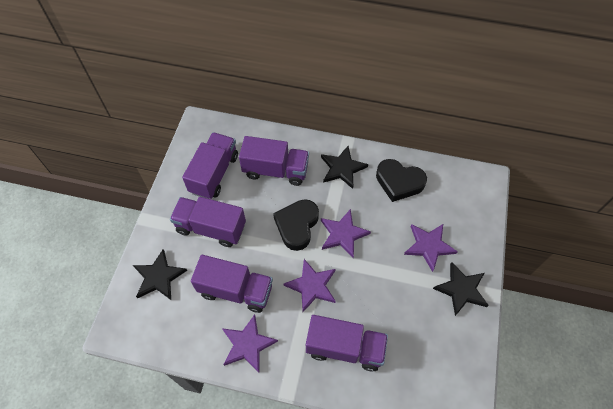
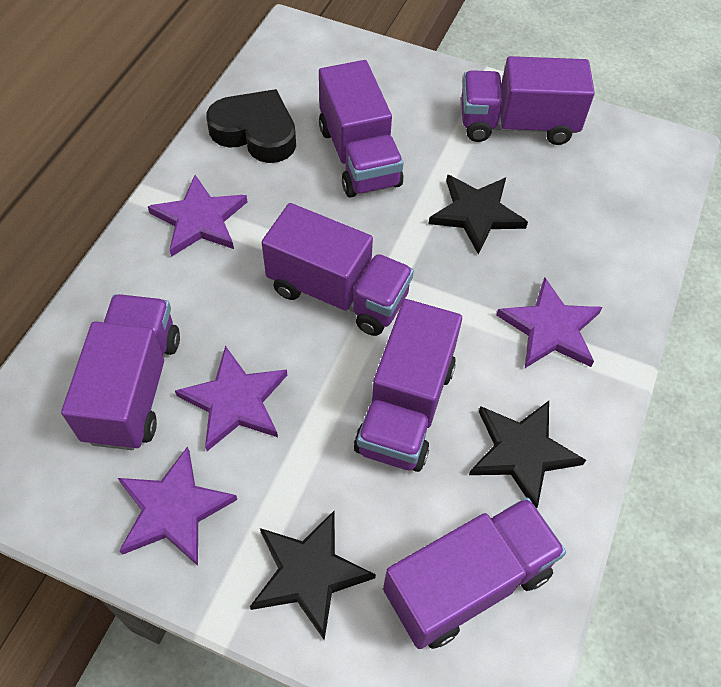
black heart: 2 -> 1
purple truck: 5 -> 6

